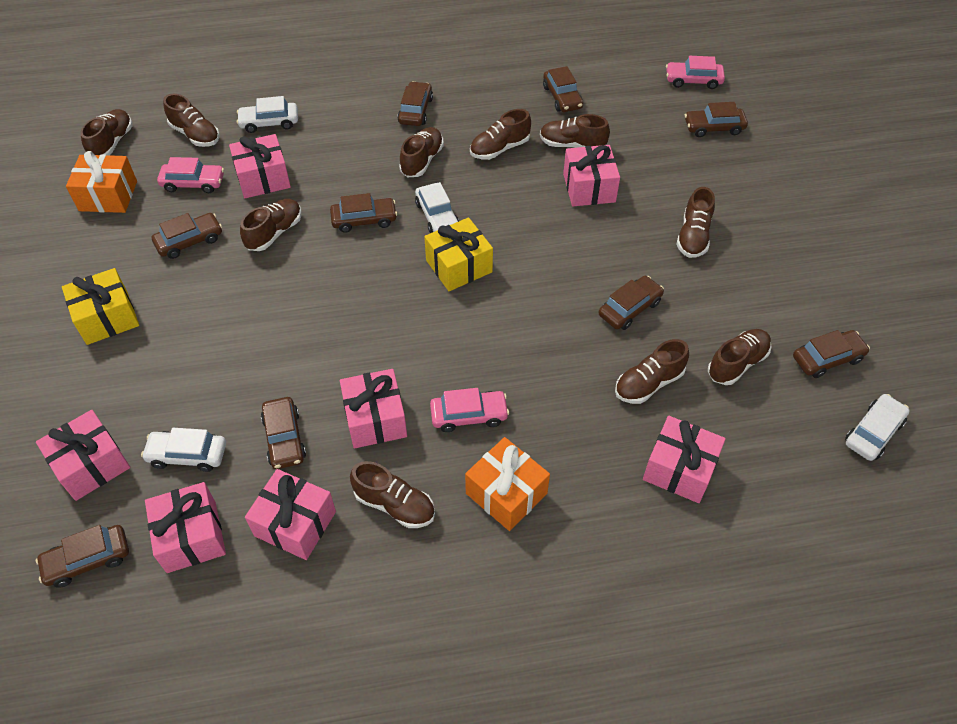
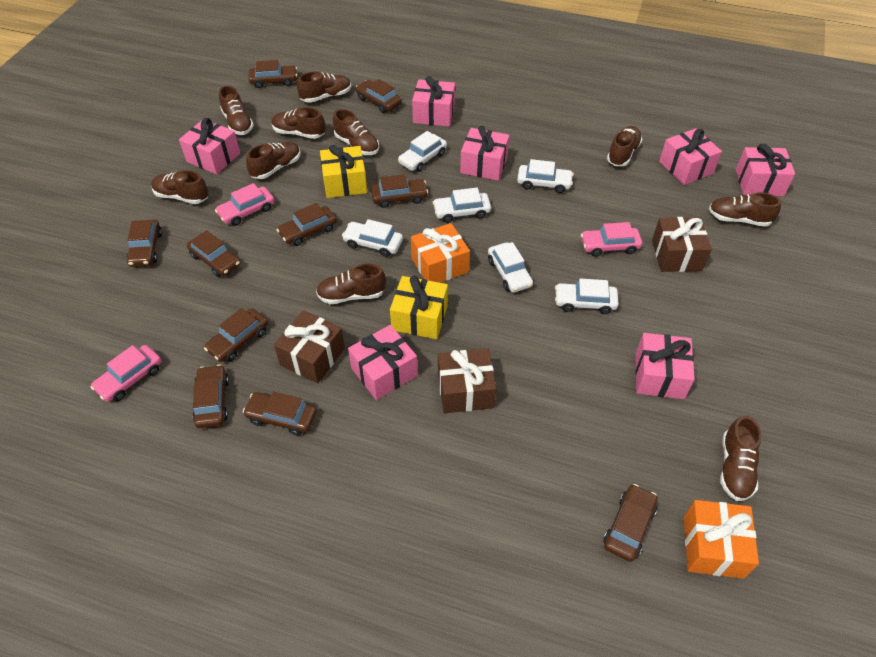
brown car: 9 -> 10
brown gift: 0 -> 3
white car: 4 -> 6

